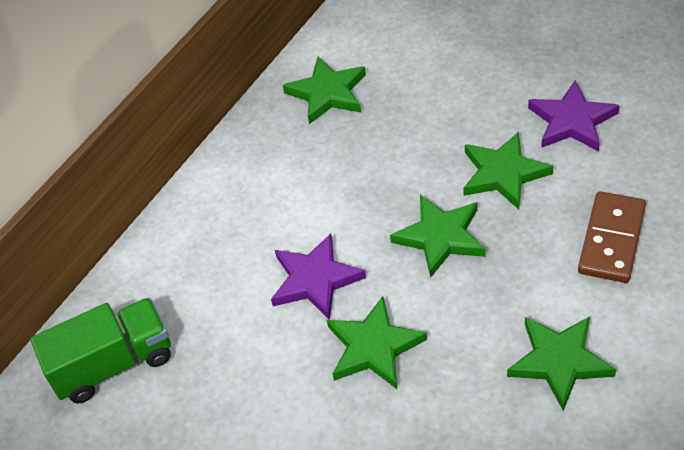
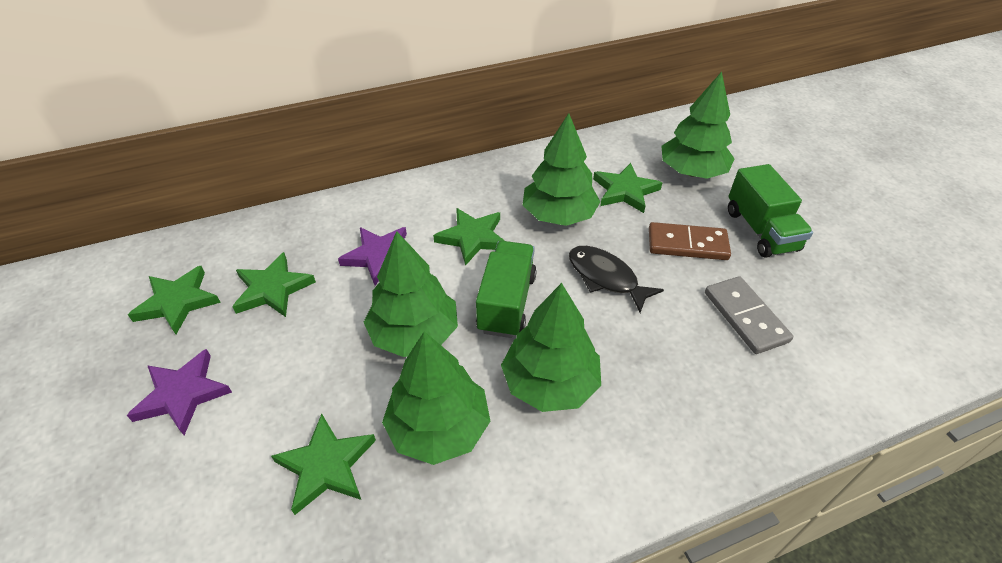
black fish: 0 -> 1
green tree: 0 -> 5
green truck: 1 -> 2
grey domino: 0 -> 1

